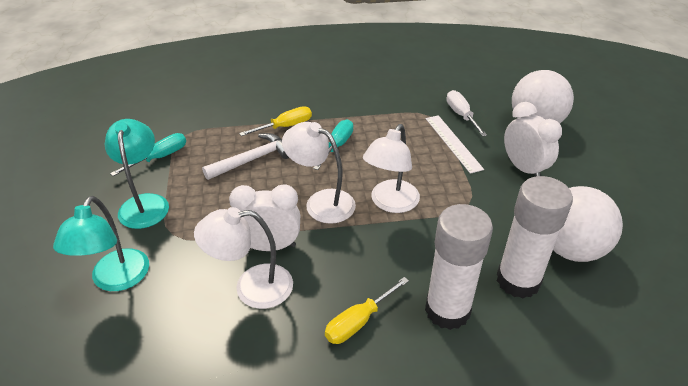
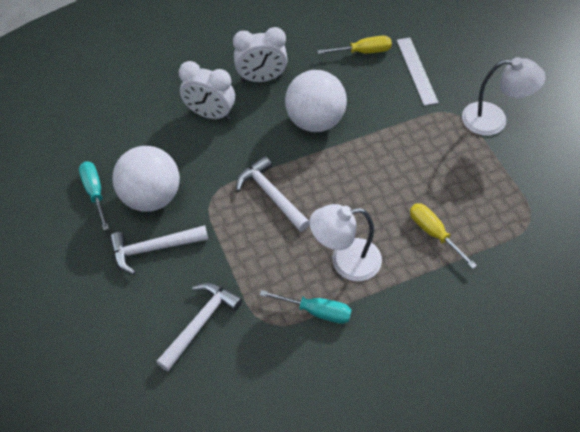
turquoise lamp: 2 -> 0
white glue stick: 2 -> 0
white hammer: 1 -> 3
white lamp: 3 -> 2
white screwdriver: 1 -> 0

